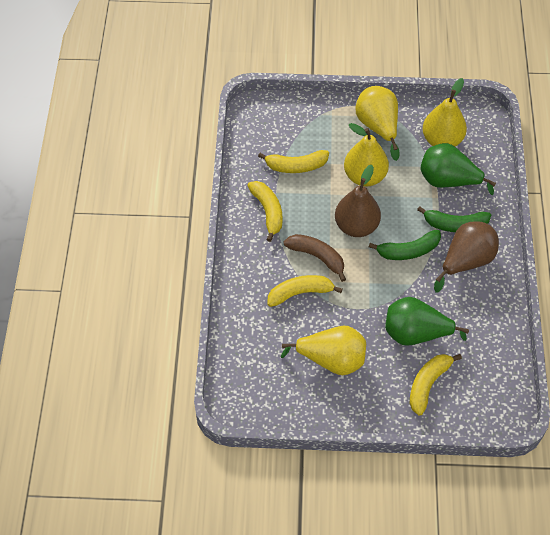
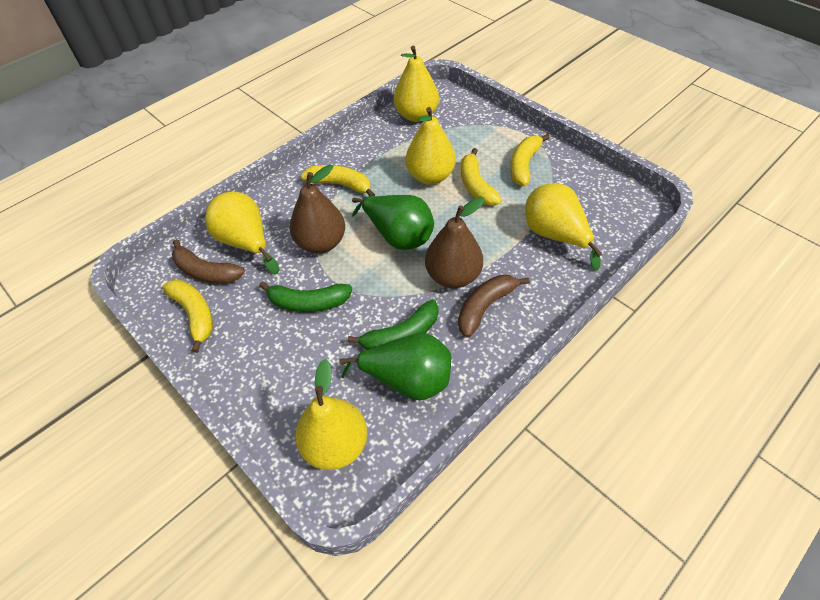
brown banana: 1 -> 2
yellow pear: 4 -> 5

